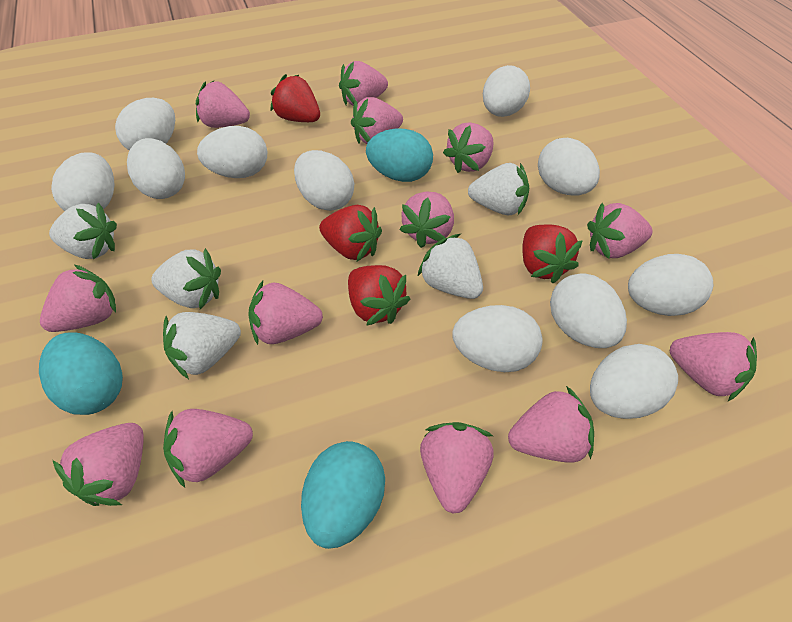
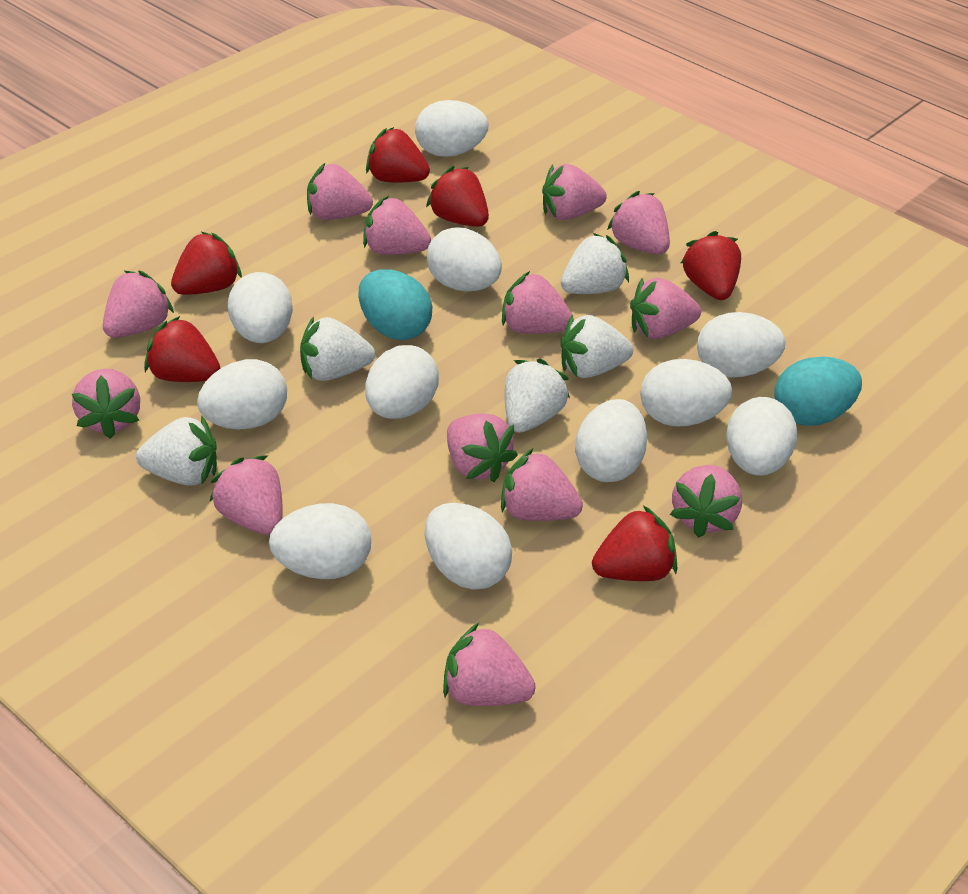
red strawberry: 4 -> 6
turquoise egg: 3 -> 2

